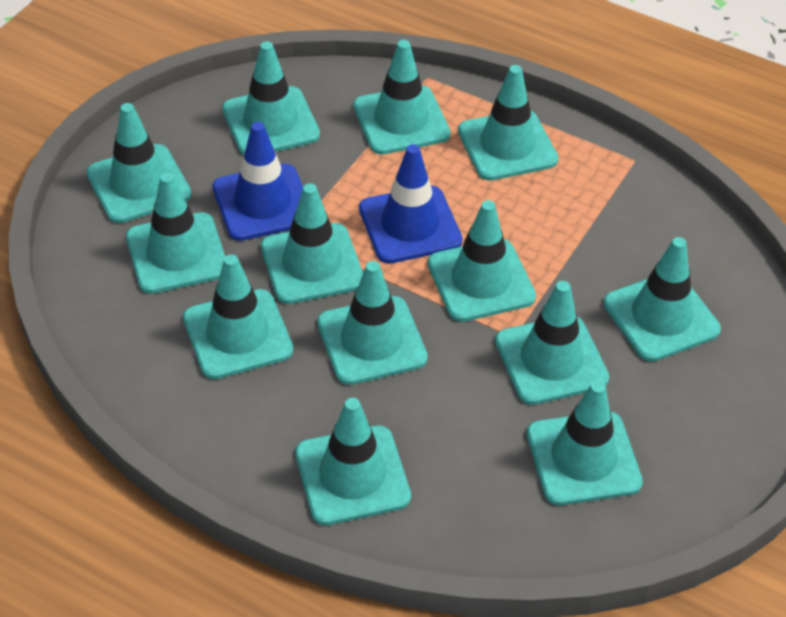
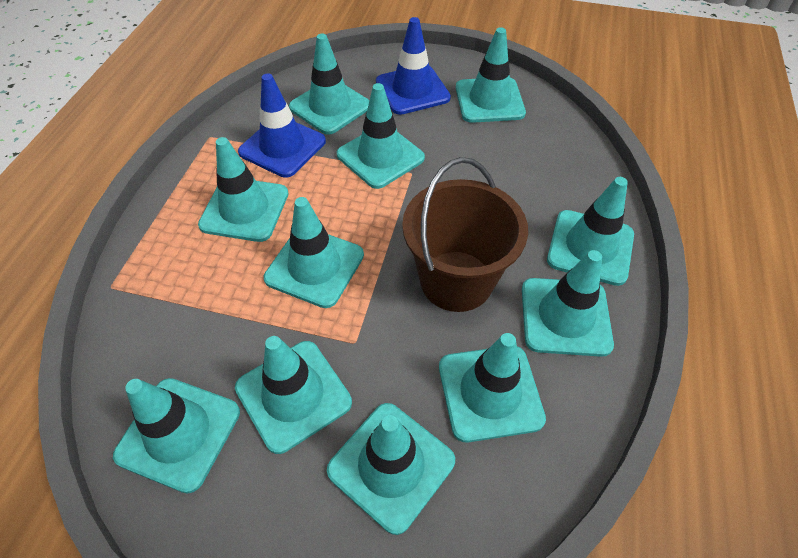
brown bucket: 0 -> 1
turquoise traffic cone: 13 -> 11

